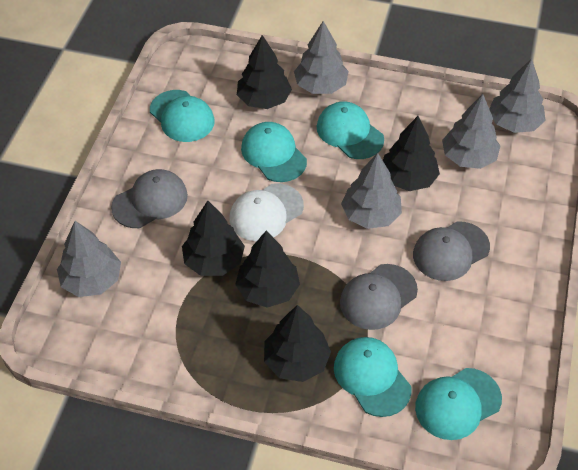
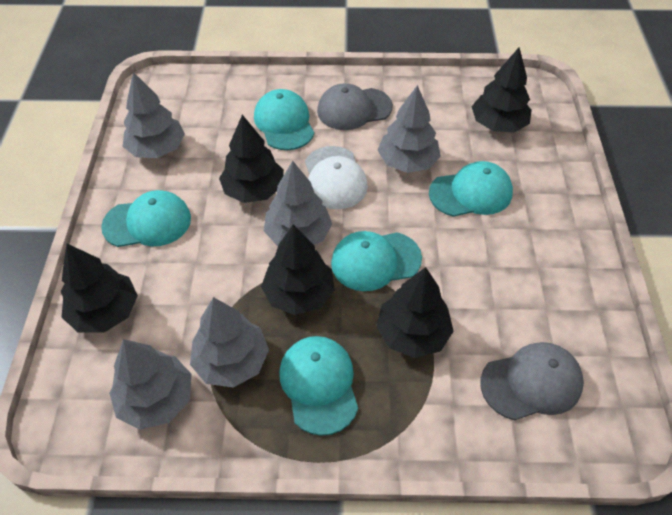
grey cap: 3 -> 2

